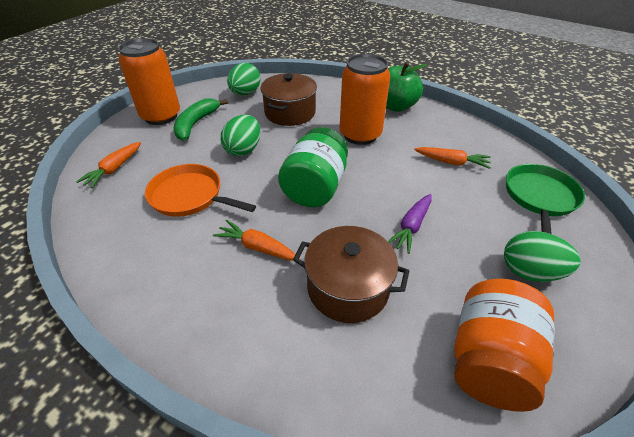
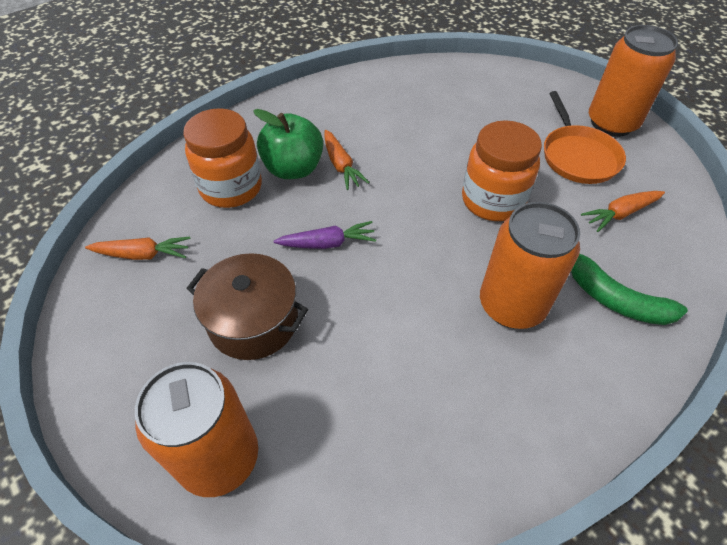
brown pot: 2 -> 1
green egg: 3 -> 0
green jar: 1 -> 0
green pan: 1 -> 0
orange can: 2 -> 3
orange jar: 1 -> 2

